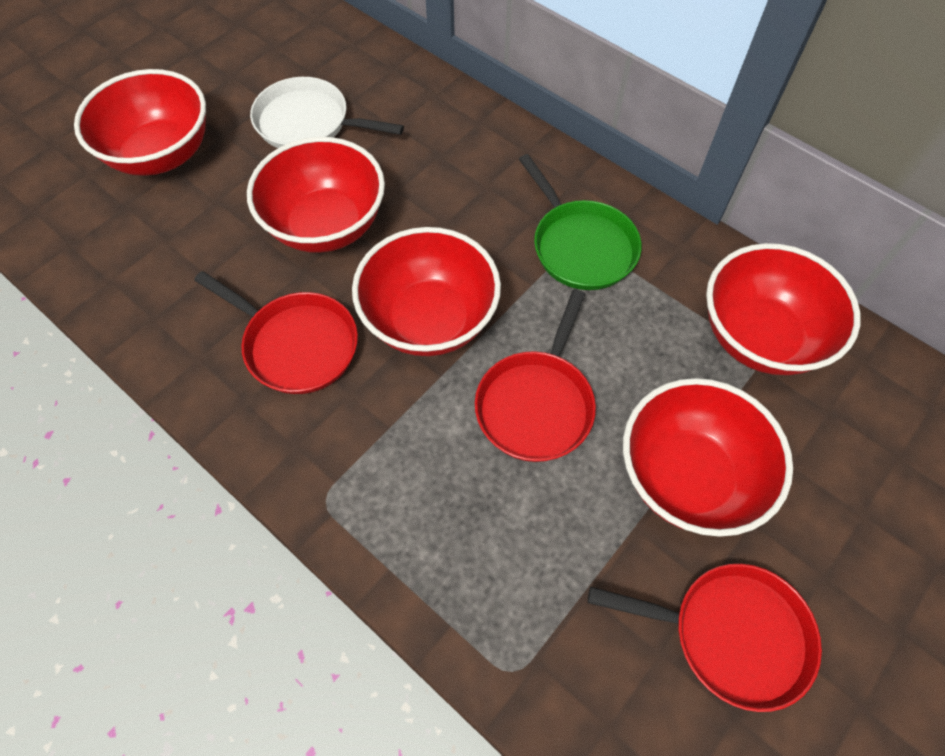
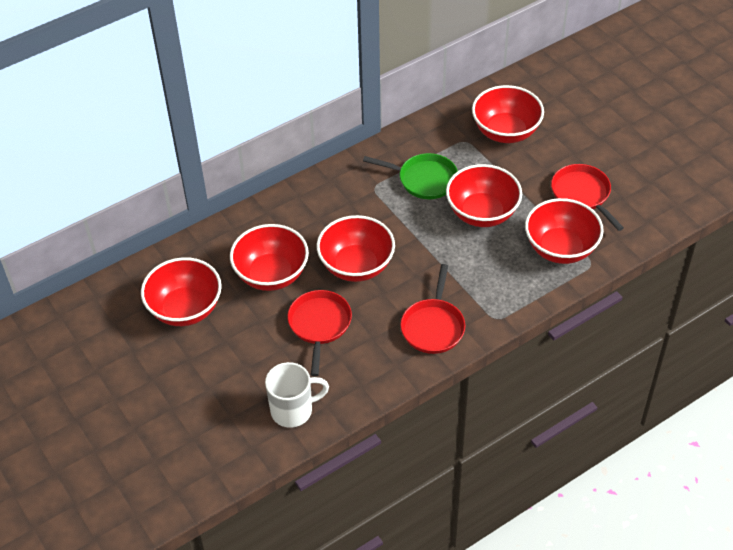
red bowl: 5 -> 6
white mug: 0 -> 1
white pan: 1 -> 0

